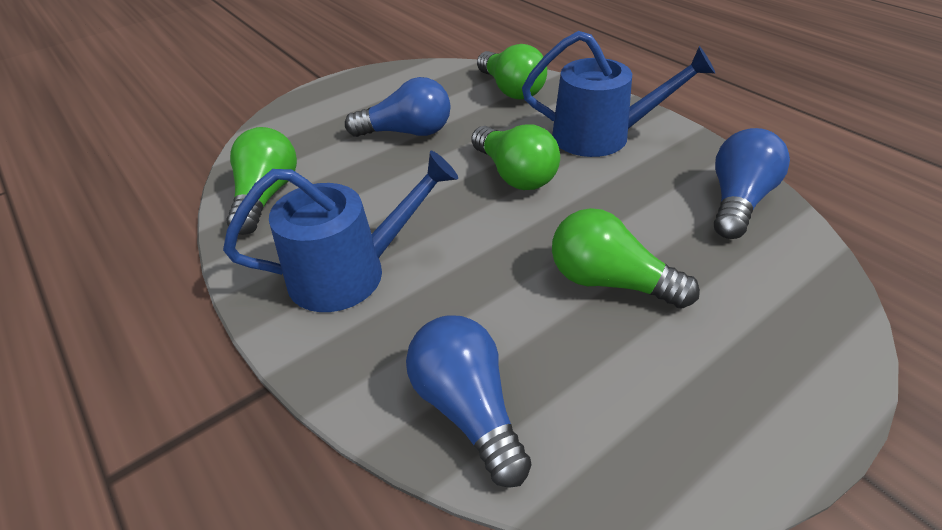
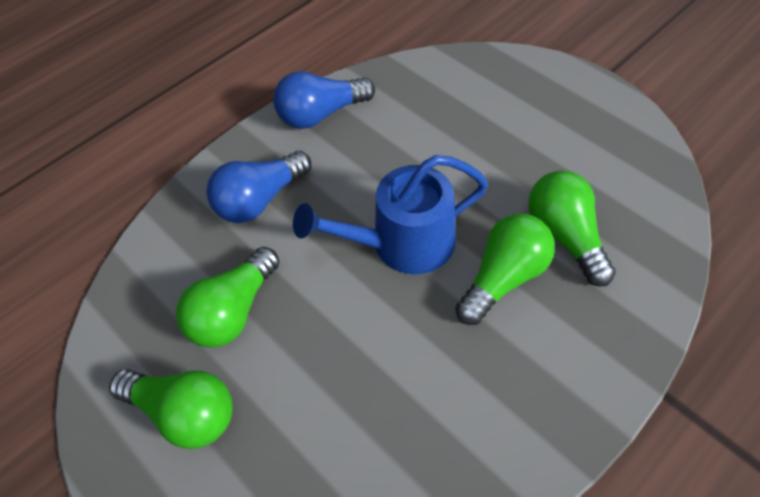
blue light bulb: 3 -> 2
blue watering can: 2 -> 1

